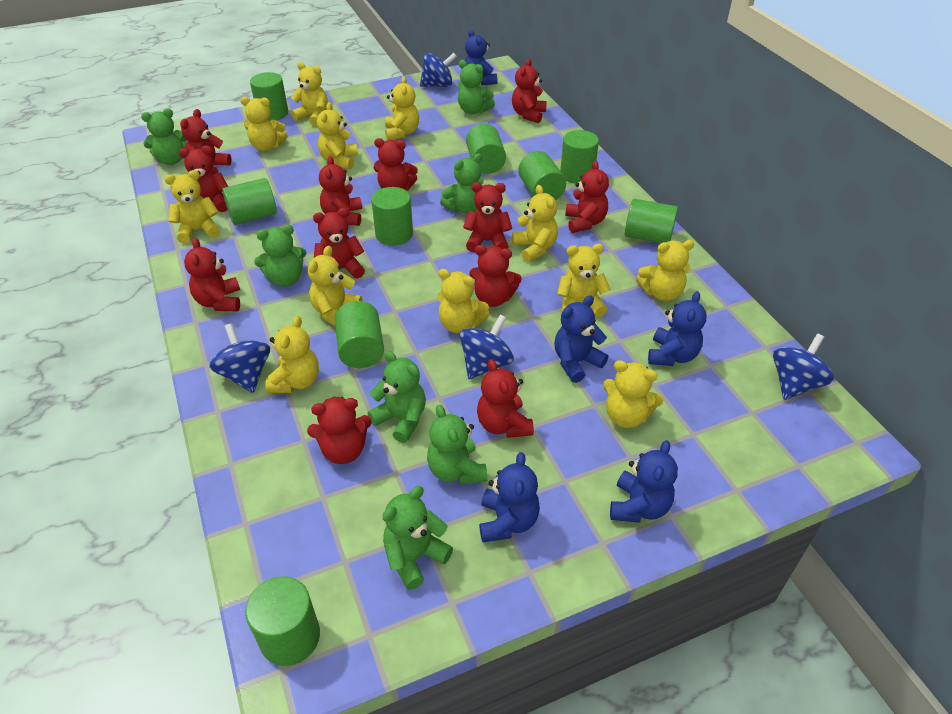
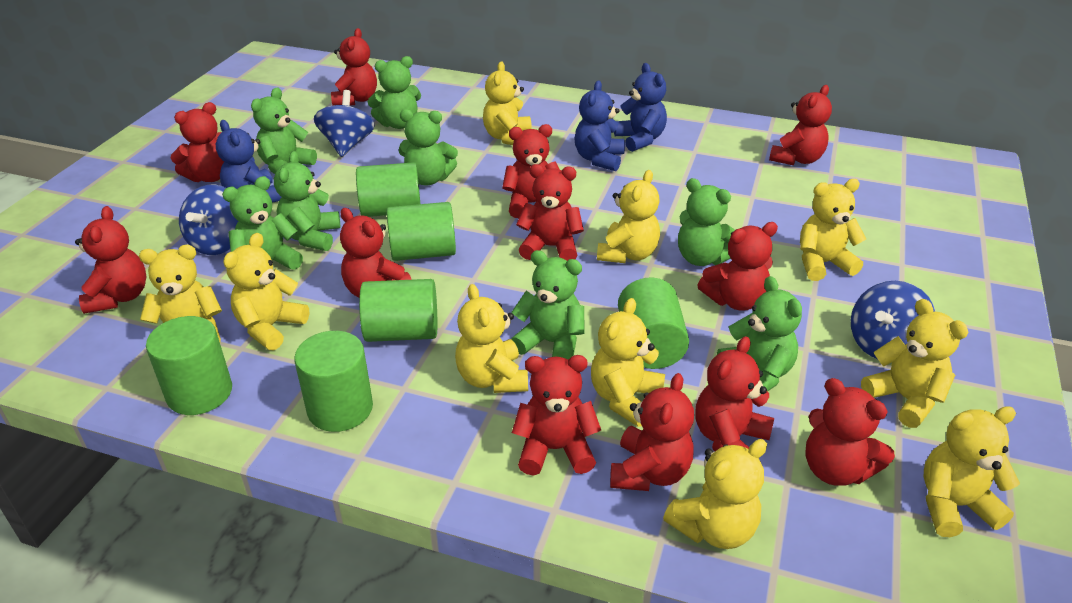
blue spinning top: 4 -> 3
blue teddy bear: 5 -> 3
green cylinder: 9 -> 6
green teddy bear: 7 -> 8
yellow teddy bear: 12 -> 10

